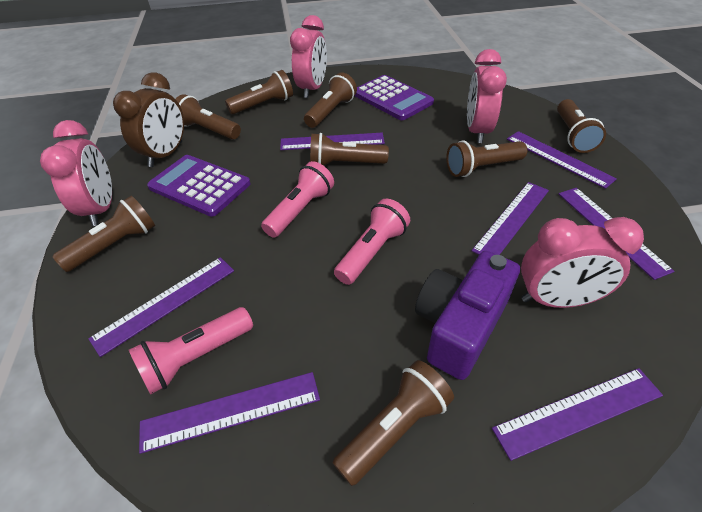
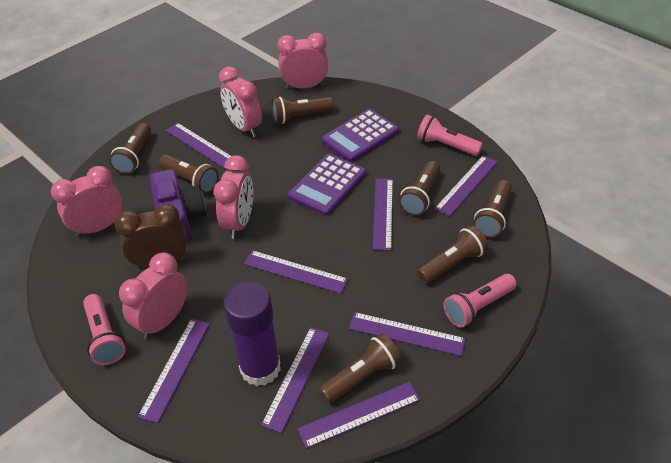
brown flashlight: 8 -> 7
pink clock: 4 -> 5
purple glue stick: 0 -> 1
purple ruler: 7 -> 8

